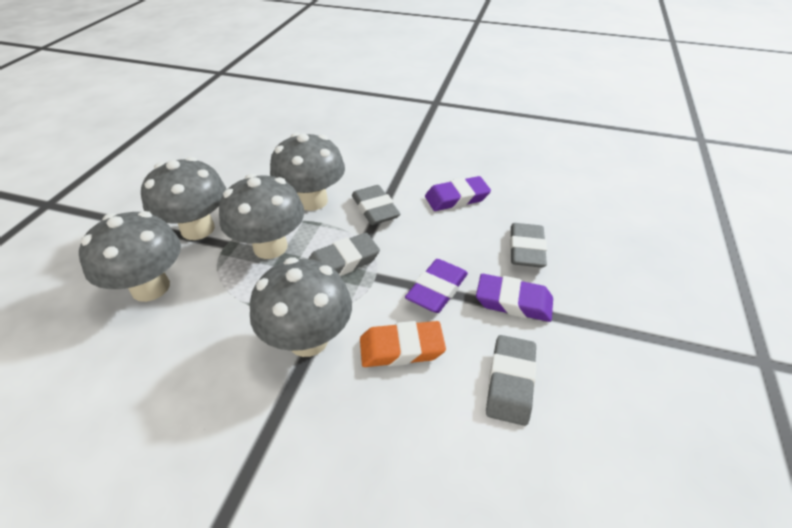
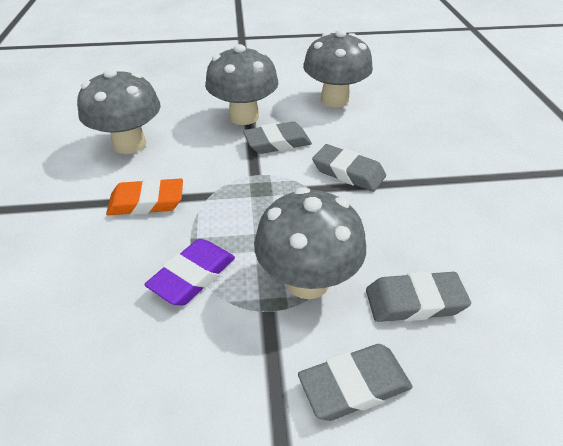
grey mushroom: 5 -> 4
purple eraser: 3 -> 1

